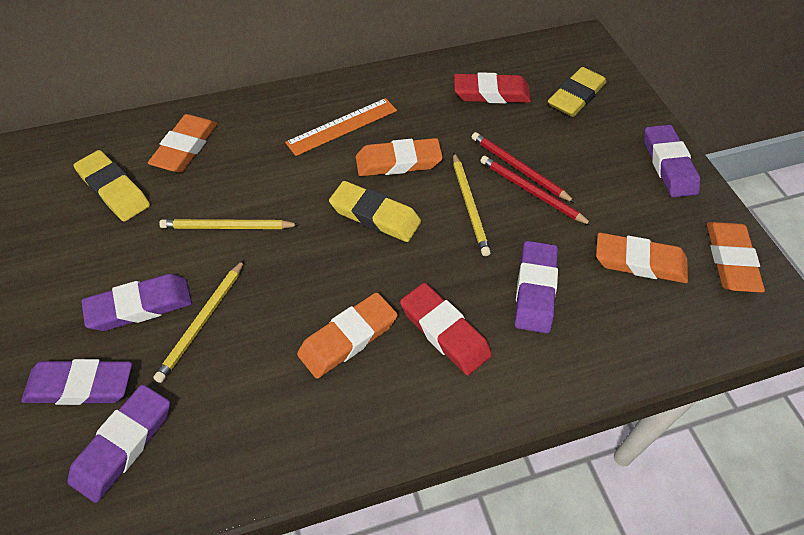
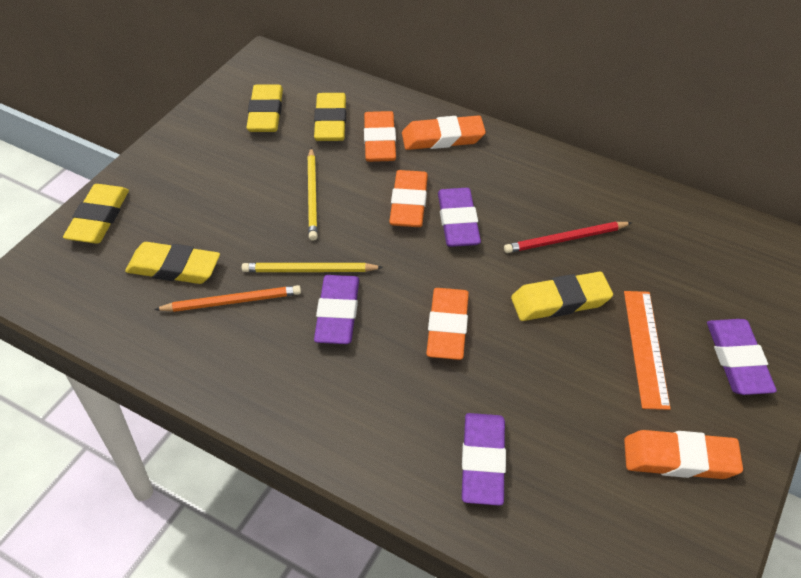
orange pencil: 0 -> 1
purple eraser: 5 -> 4
red eraser: 2 -> 0
red pencil: 2 -> 1
yellow eraser: 3 -> 5
yellow pencil: 3 -> 2

